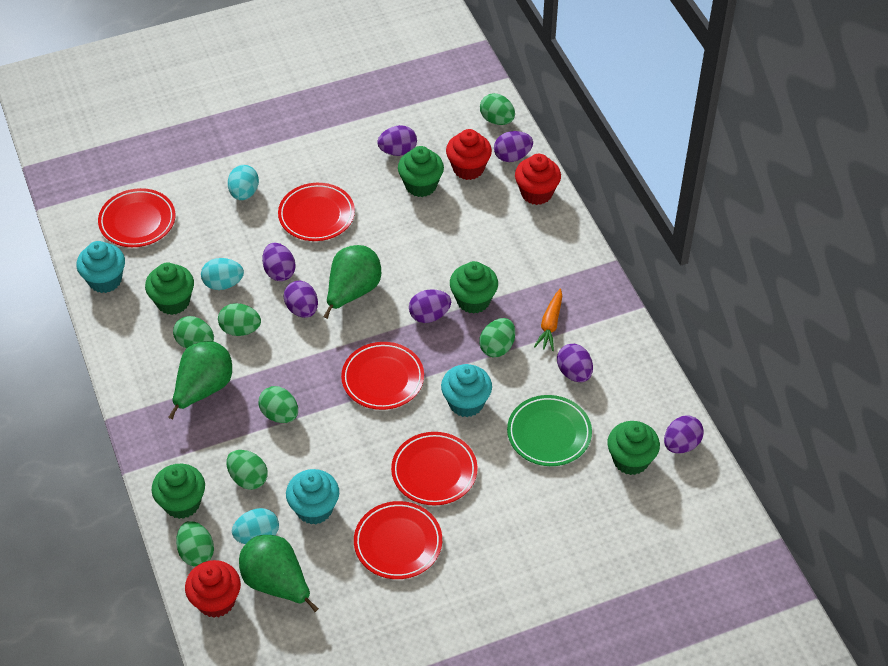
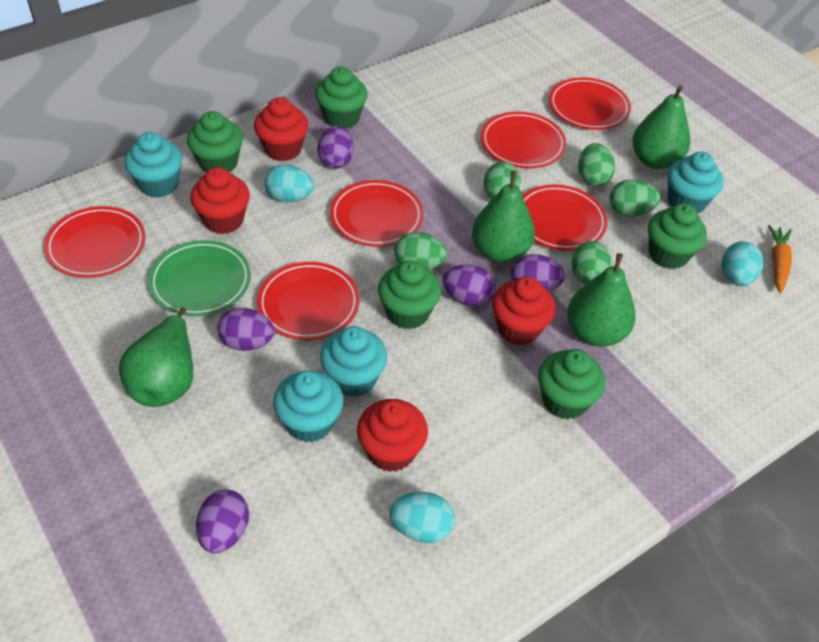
green egg: 7 -> 5
green pear: 3 -> 4
purple egg: 7 -> 5
red cupcake: 3 -> 4
red plate: 5 -> 6
turquoise cupcake: 3 -> 4

